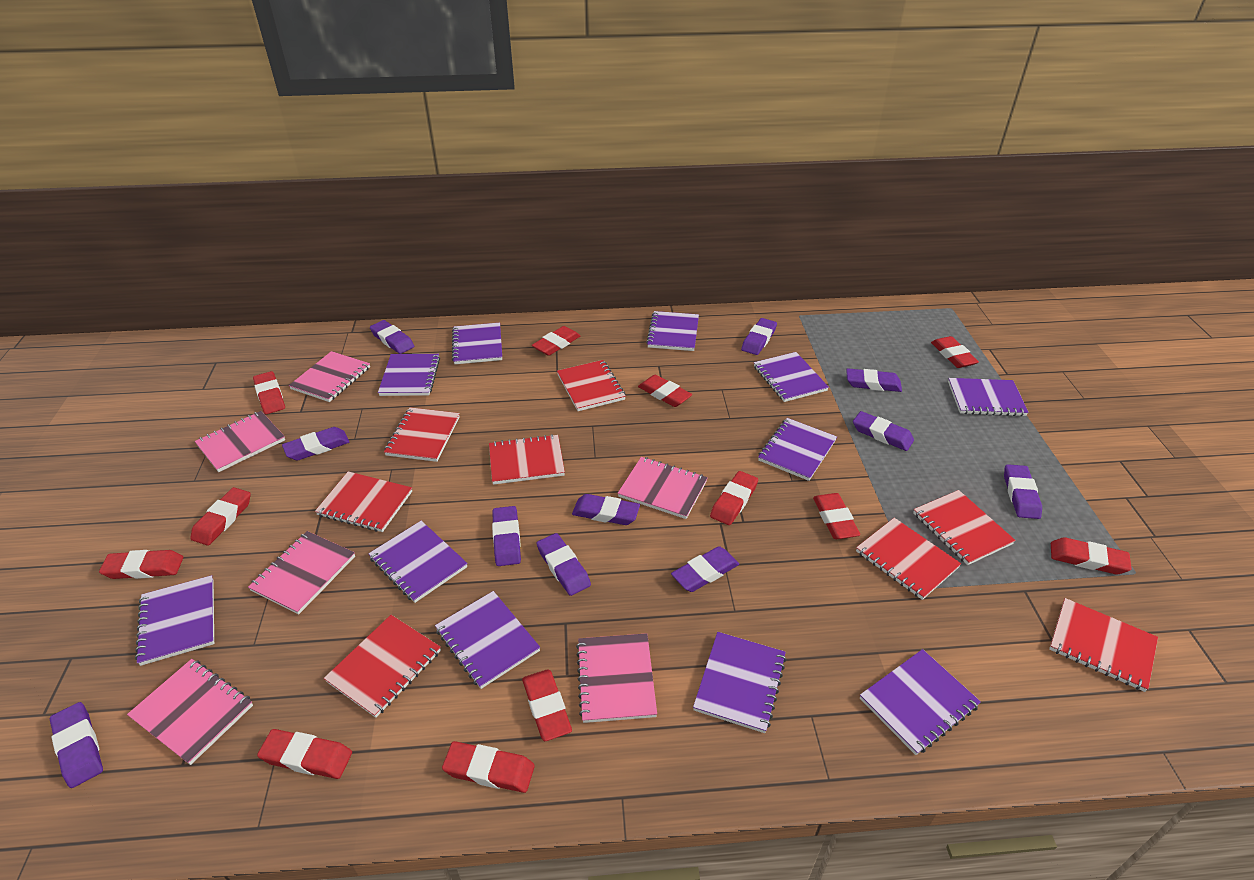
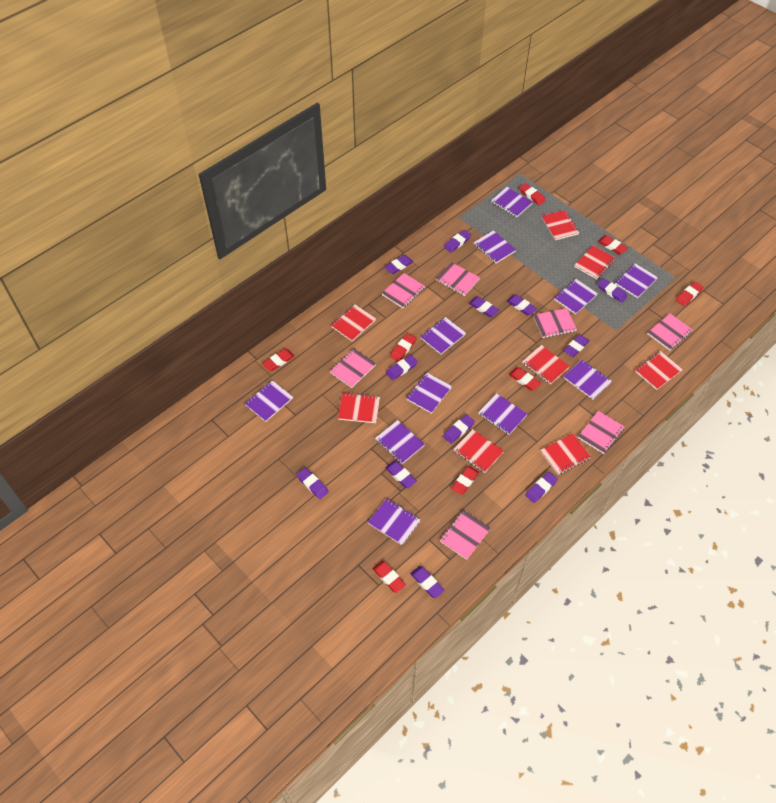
pink notebook: 6 -> 7
purple eraser: 11 -> 12
red eraser: 12 -> 8

